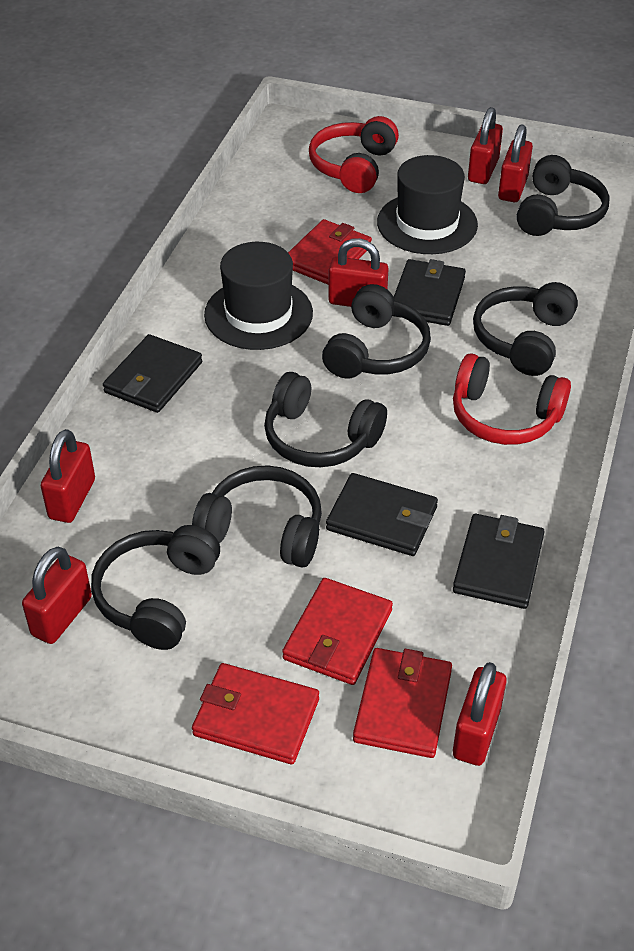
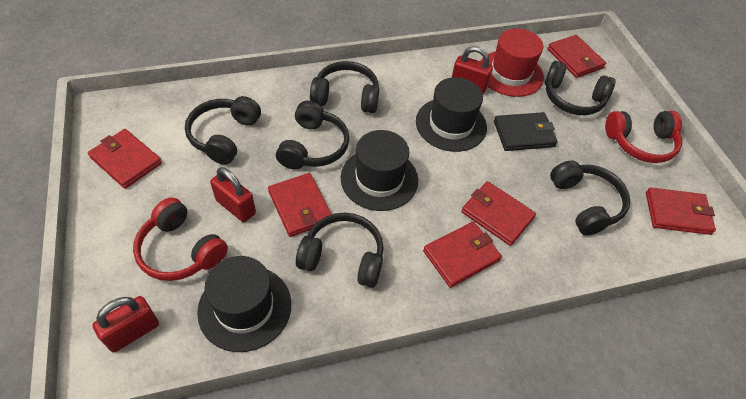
black hat: 2 -> 3
black wallet: 4 -> 1
red hat: 0 -> 1
red padlock: 6 -> 3
red wallet: 4 -> 6

